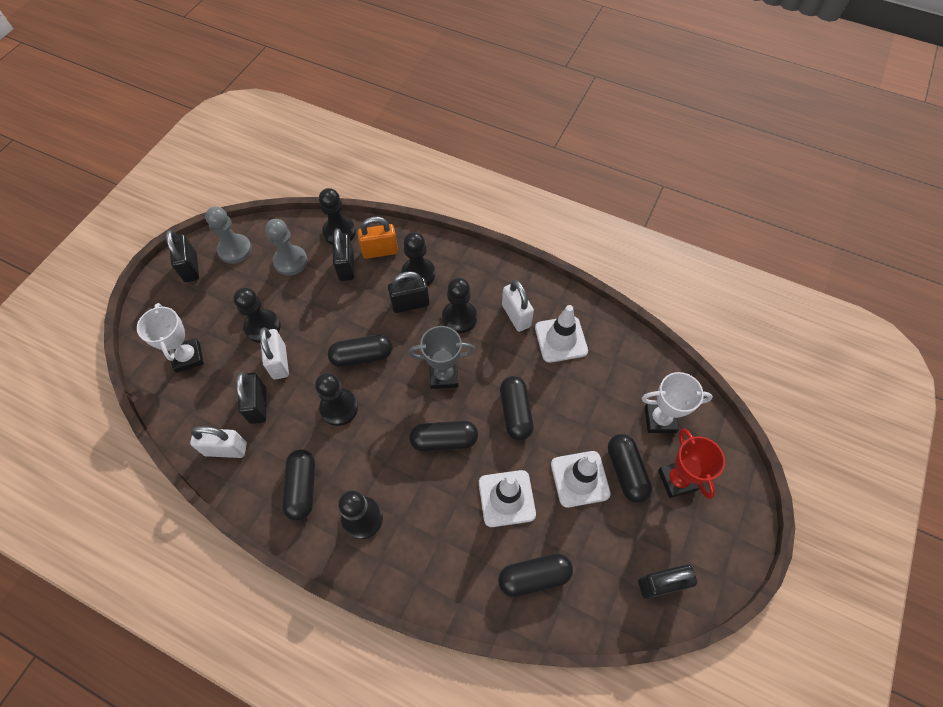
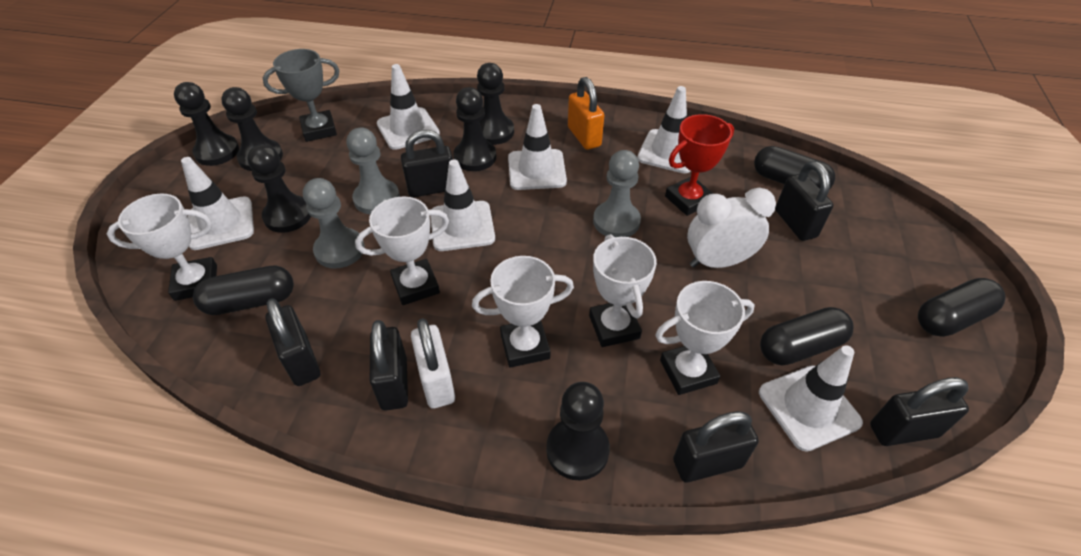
black capsule: 6 -> 4
black padlock: 5 -> 6
grey pawn: 2 -> 3
white clock: 0 -> 1
white padlock: 3 -> 1
white traffic cone: 3 -> 6
white trophy: 2 -> 5

